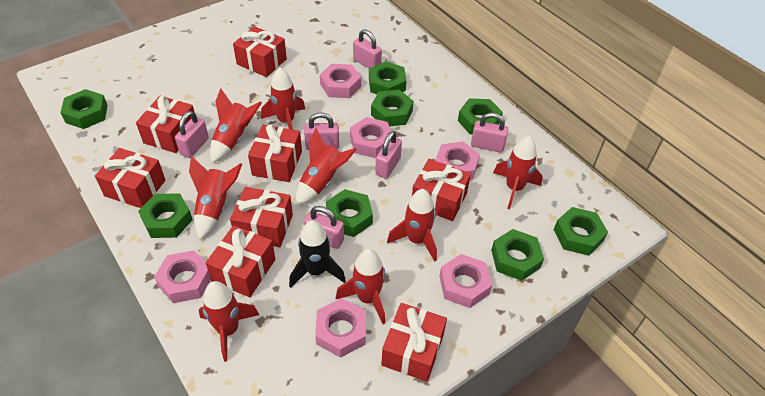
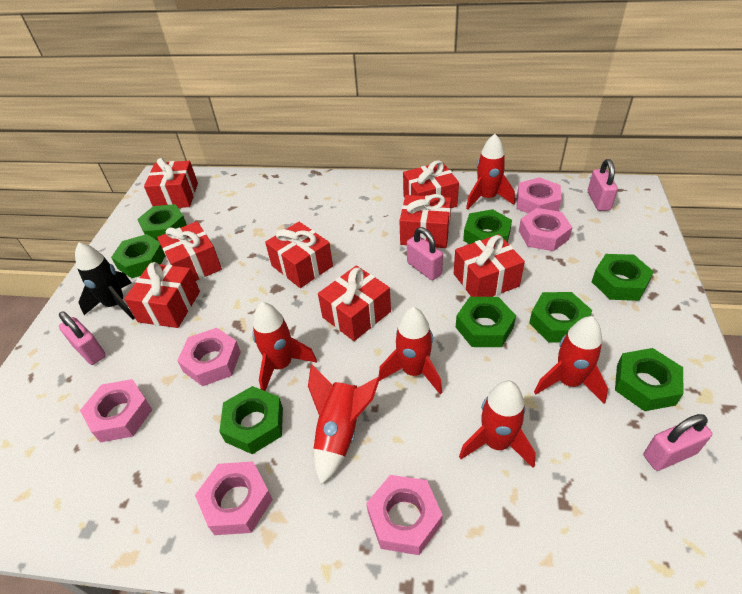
pink padlock: 6 -> 4
red rocket: 8 -> 6

